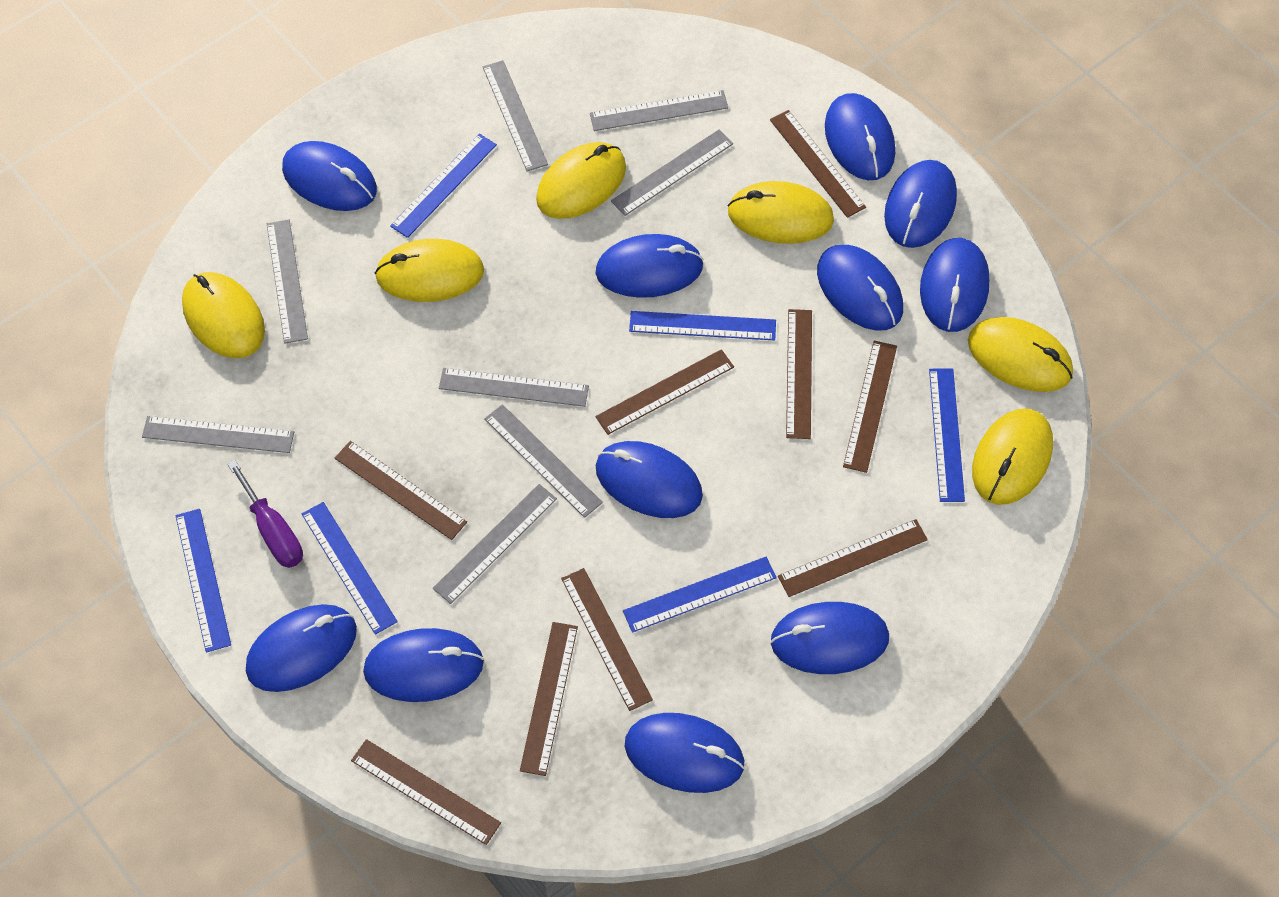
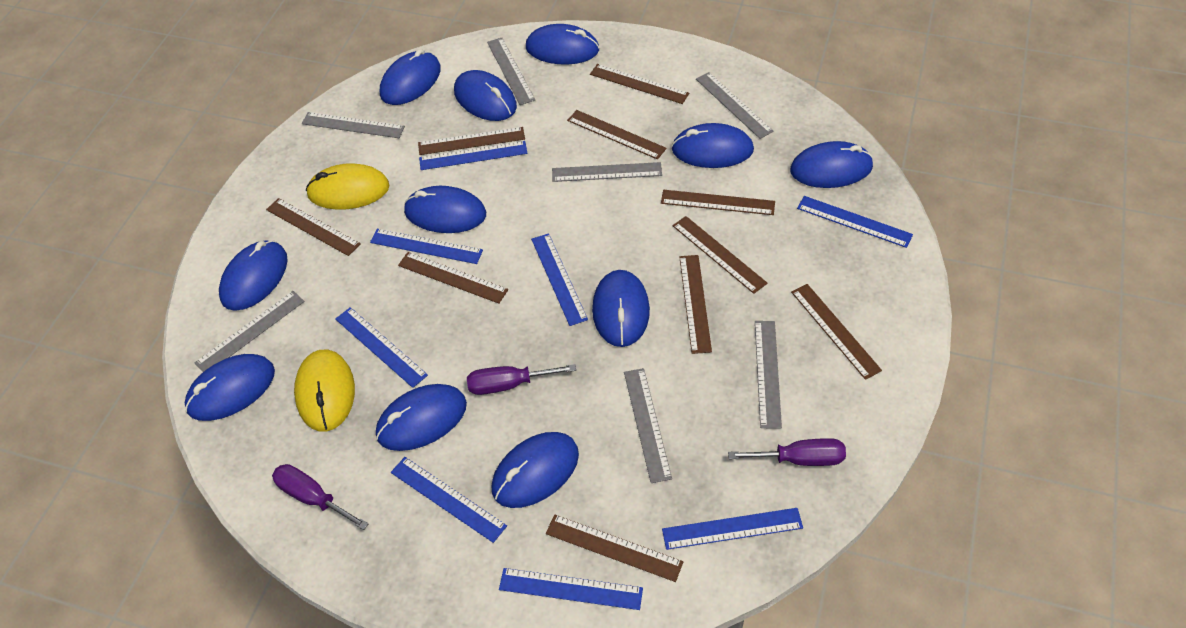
blue ruler: 6 -> 8
brown ruler: 9 -> 10
grey ruler: 8 -> 7
purple screwdriver: 1 -> 3
yellow mouse: 6 -> 2

